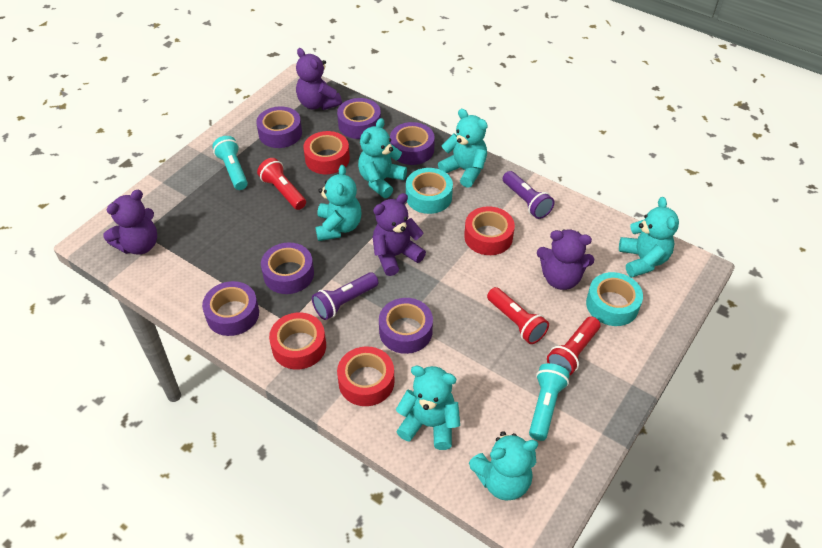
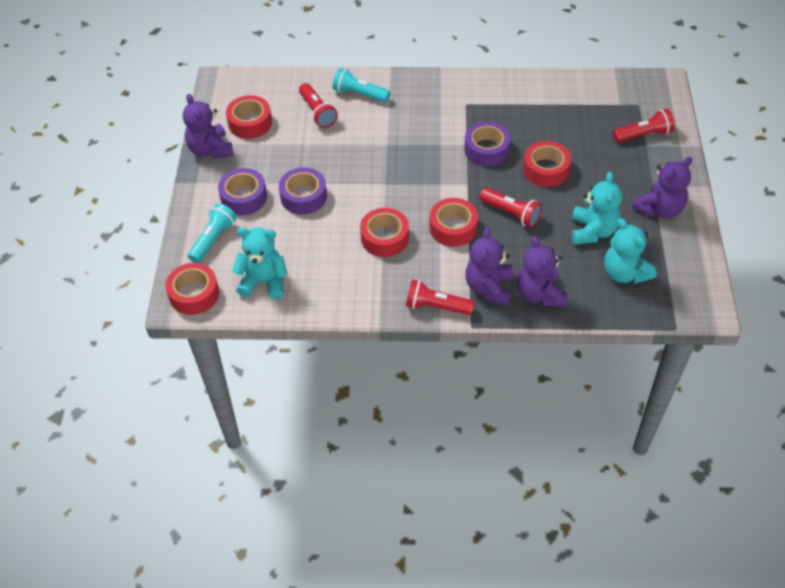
purple flashlight: 2 -> 0
purple tape: 6 -> 3
red flashlight: 3 -> 4
red tape: 4 -> 5
turquoise tape: 2 -> 0
turquoise teddy bear: 6 -> 3

